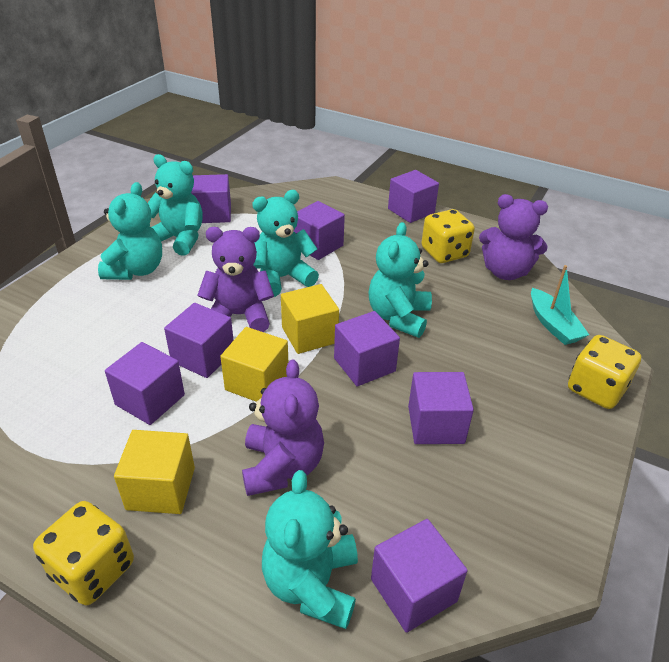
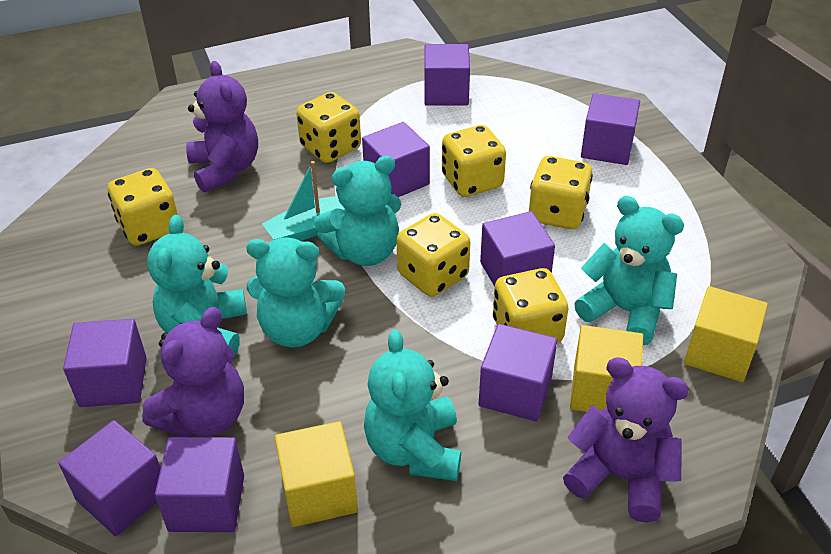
yellow dice: 3 -> 6

